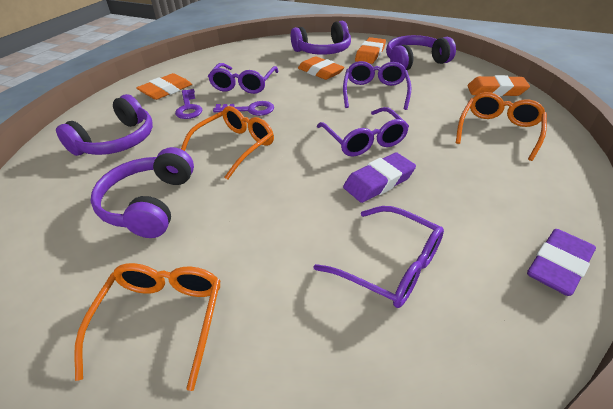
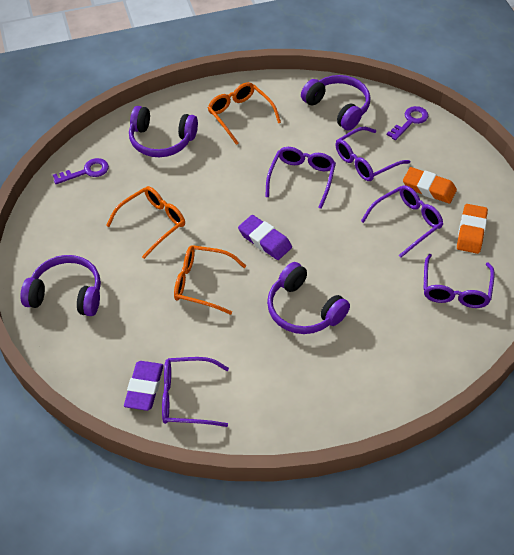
orange eraser: 4 -> 2
purple glasses: 4 -> 5

